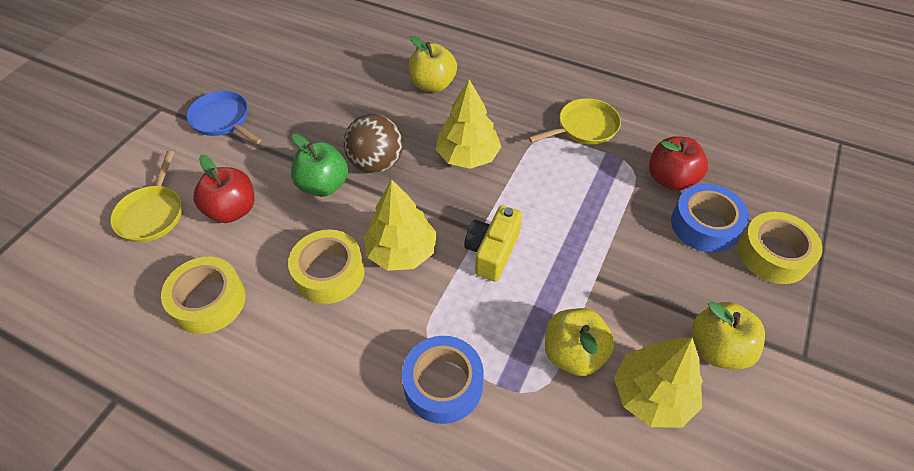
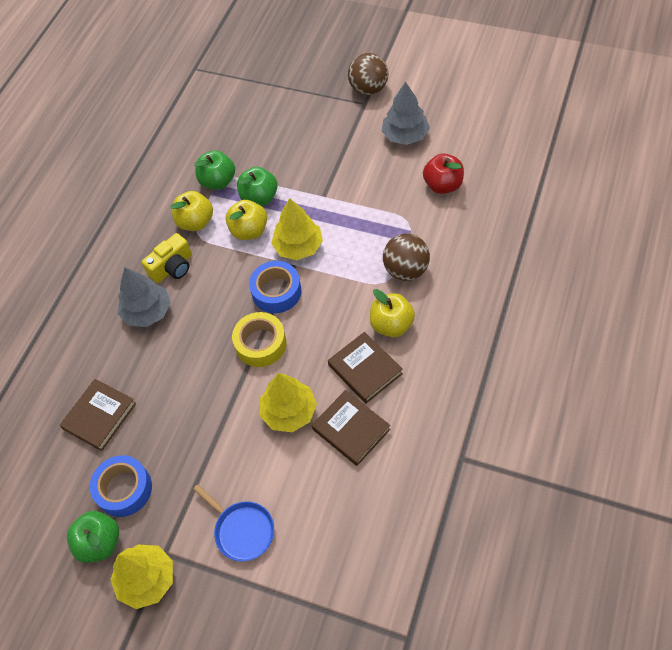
brown ball: 1 -> 2
brown book: 0 -> 3
green apple: 1 -> 3
grey tree: 0 -> 2
red apple: 2 -> 1
yellow pan: 2 -> 0
yellow tape: 3 -> 1

